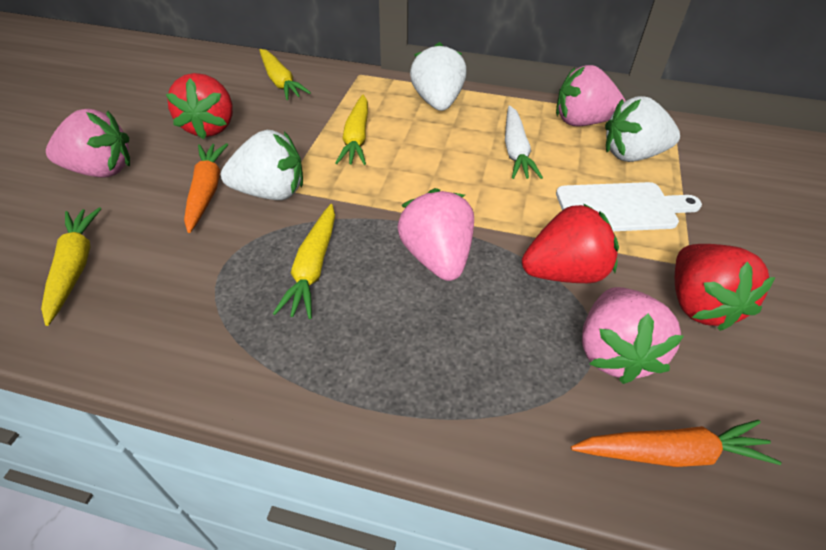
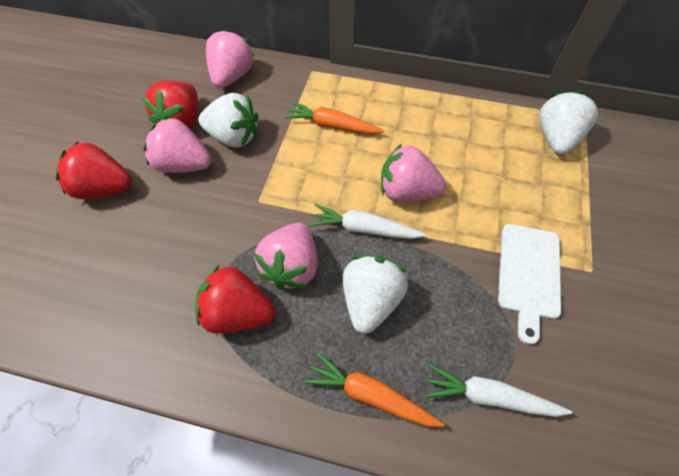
white carrot: 1 -> 2
yellow carrot: 4 -> 0

